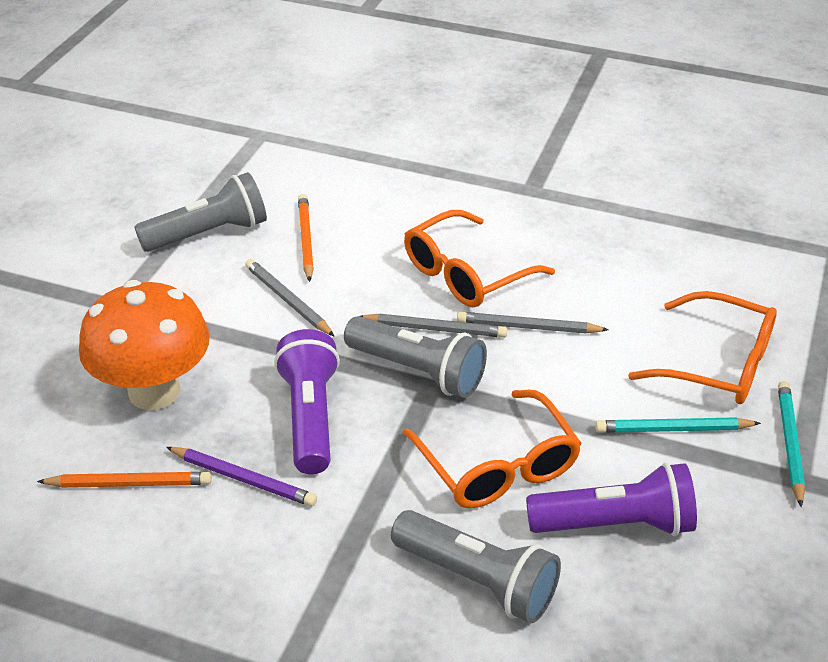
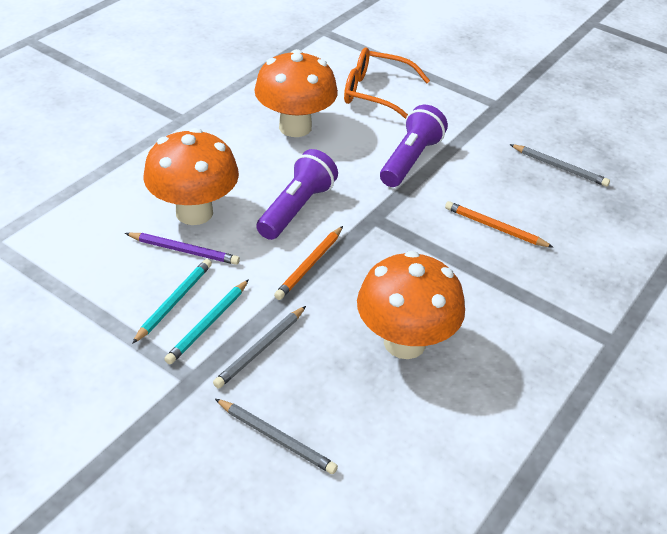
grey flashlight: 3 -> 0
orange glasses: 3 -> 1
orange mushroom: 1 -> 3

